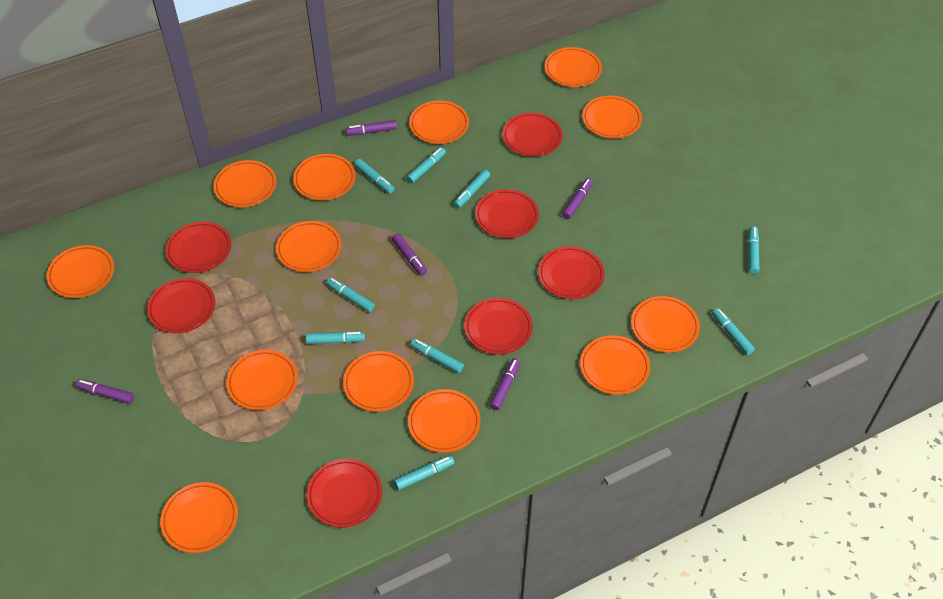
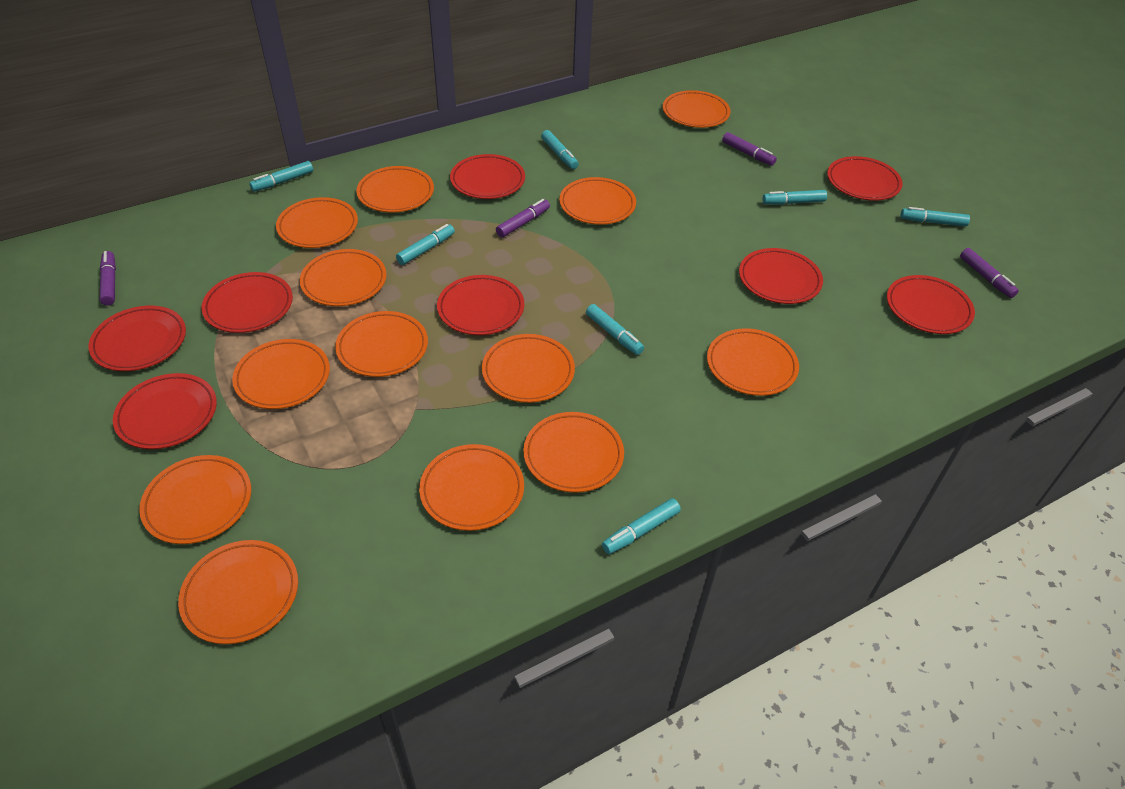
purple marker: 5 -> 4
red plate: 7 -> 8
turquoise marker: 9 -> 7

